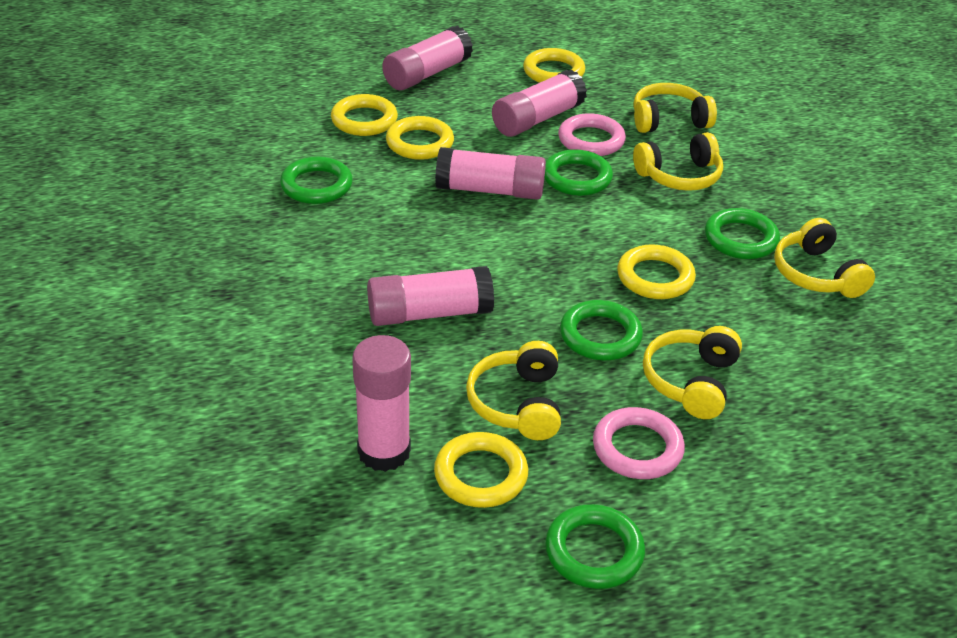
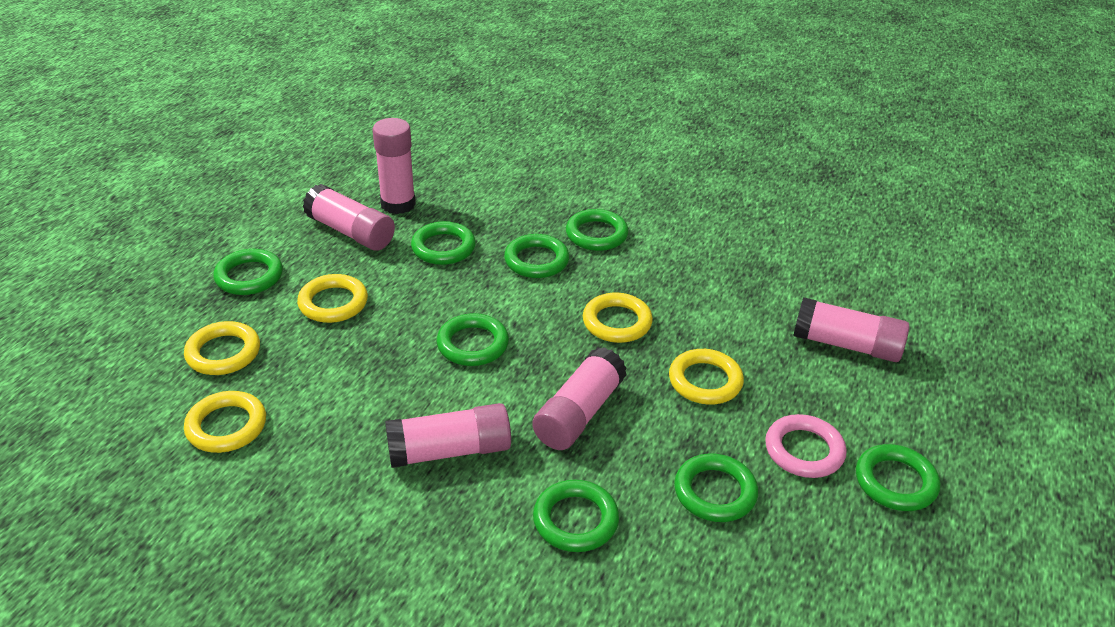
green ring: 5 -> 8
pink ring: 2 -> 1
yellow headphones: 5 -> 0

